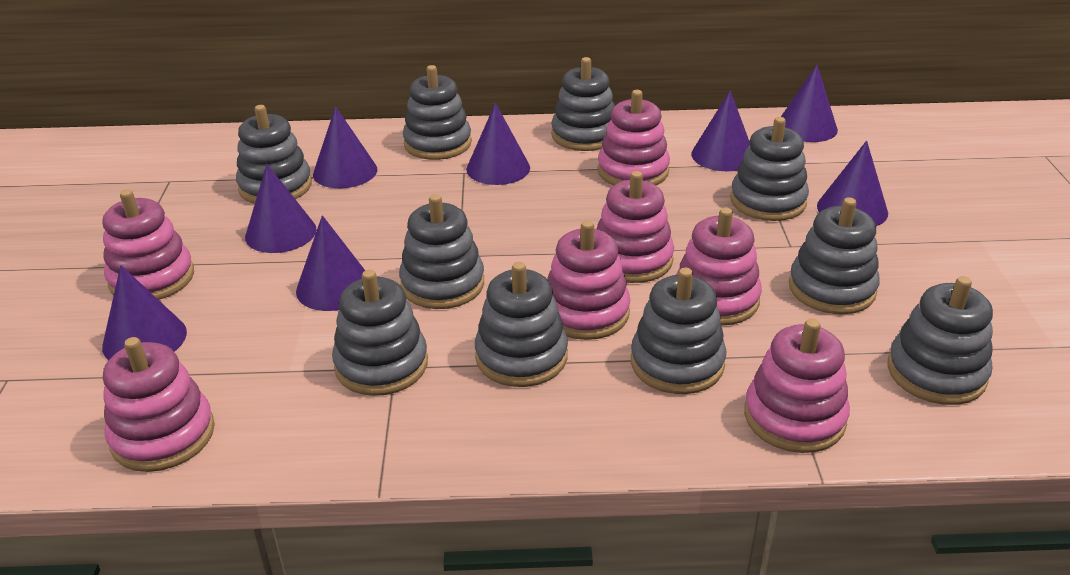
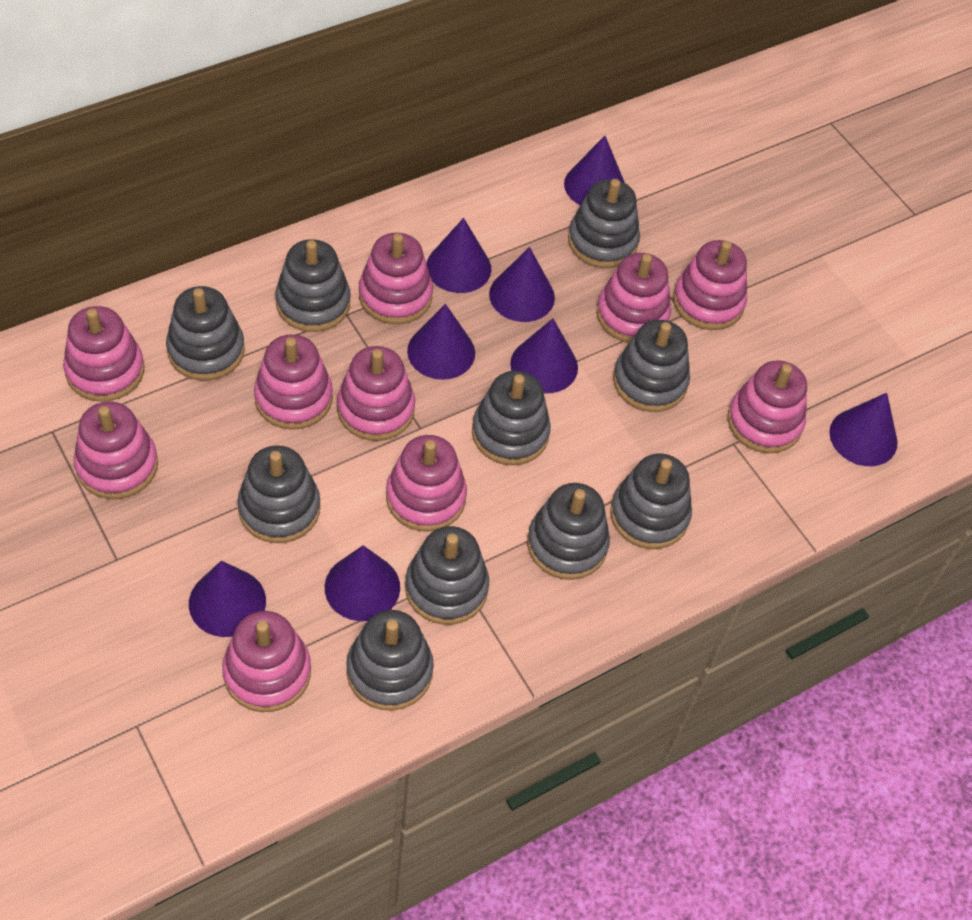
pink stacking toy: 7 -> 10

